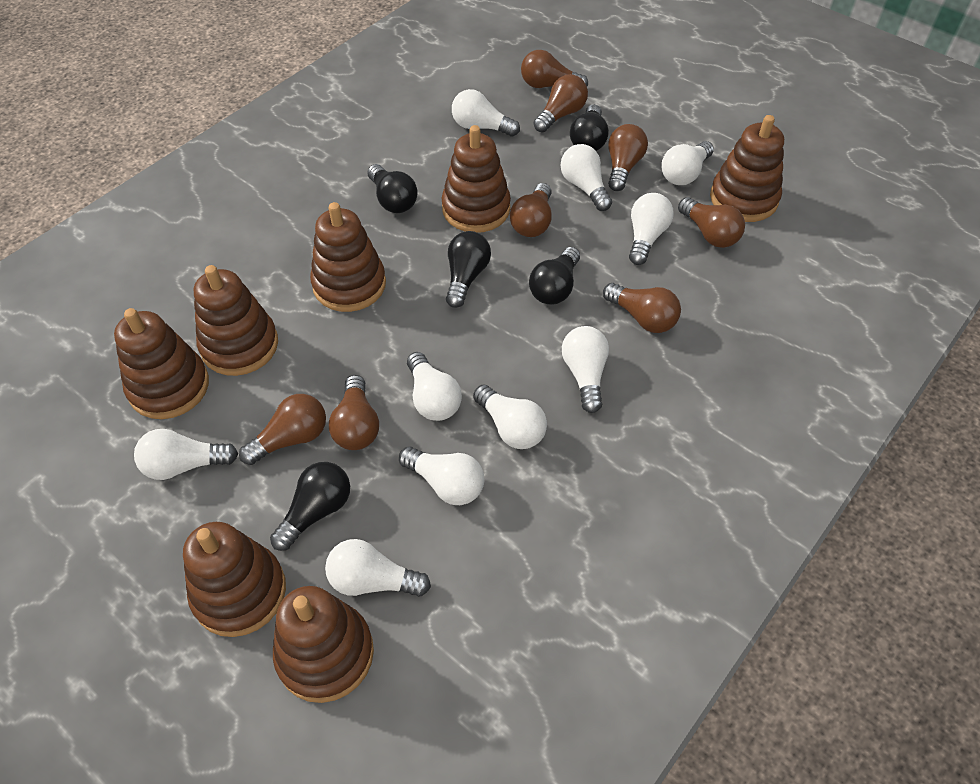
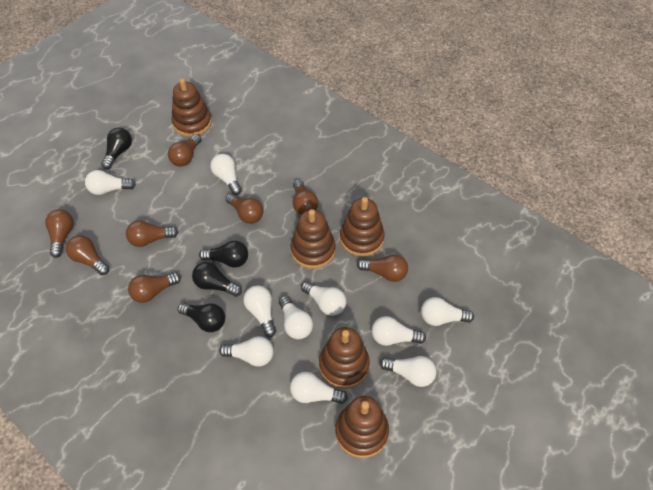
black light bulb: 5 -> 4
brown stacking toy: 7 -> 5

